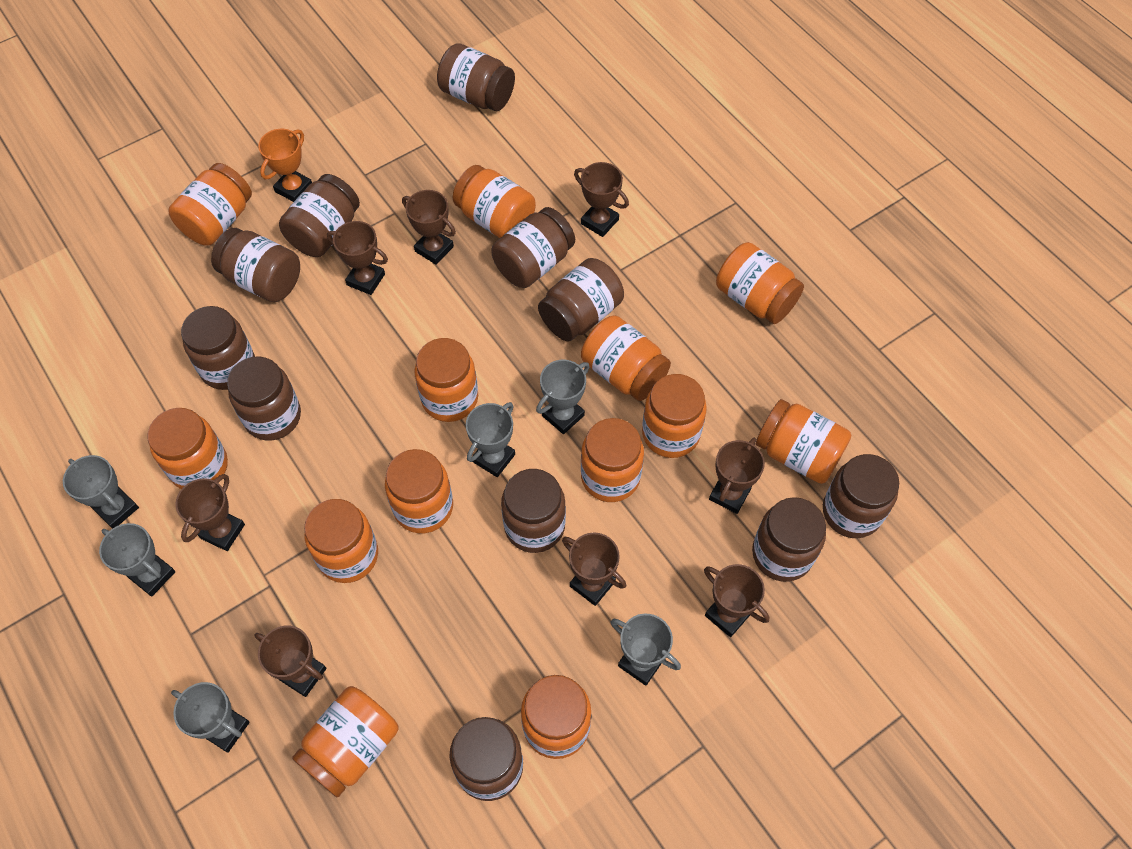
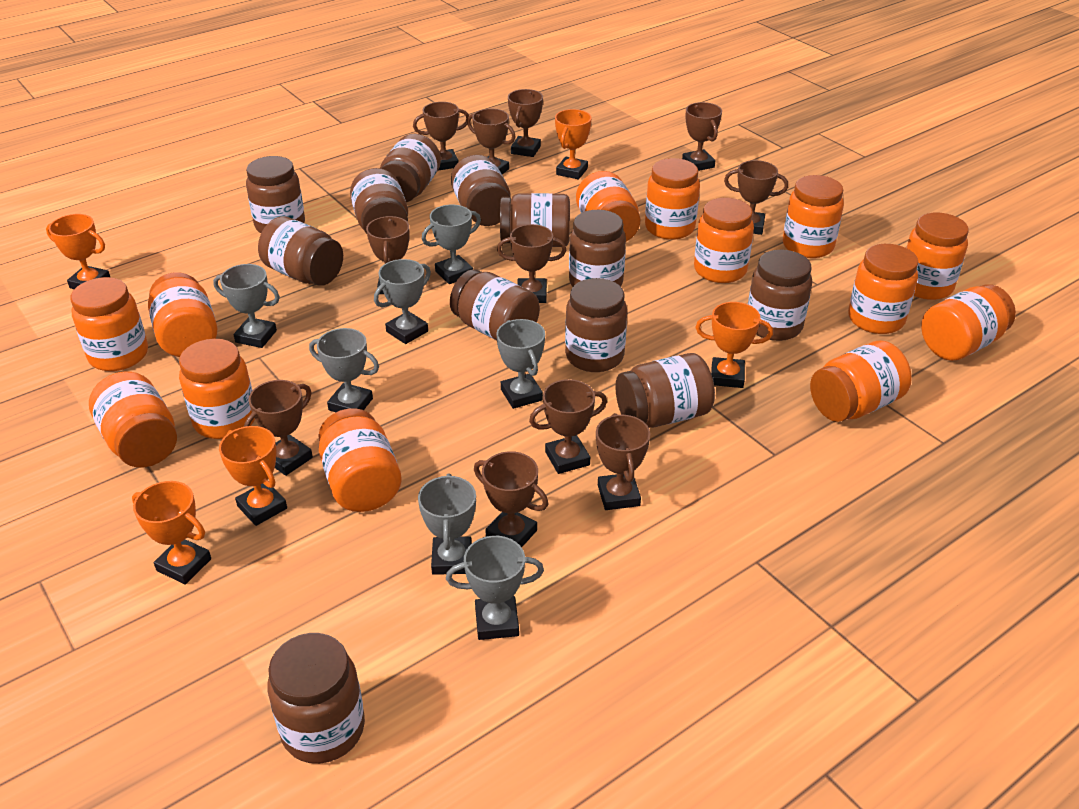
brown jar: 11 -> 12
brown trophy: 8 -> 11
grey trophy: 6 -> 7
orange trophy: 1 -> 5

